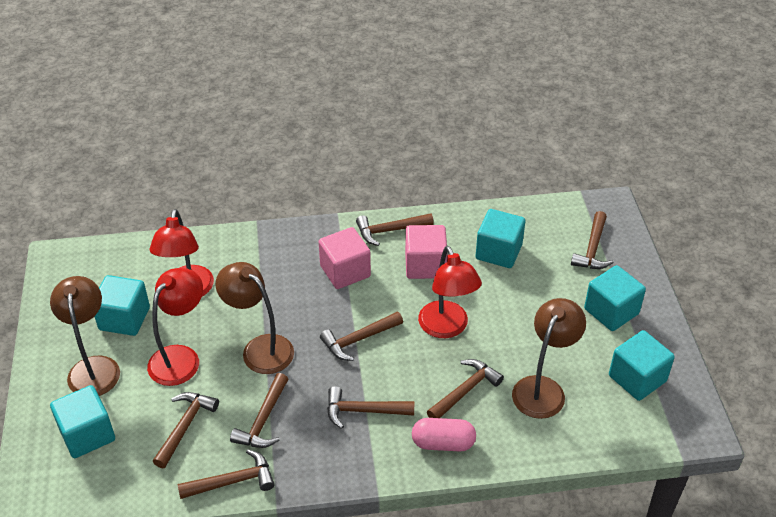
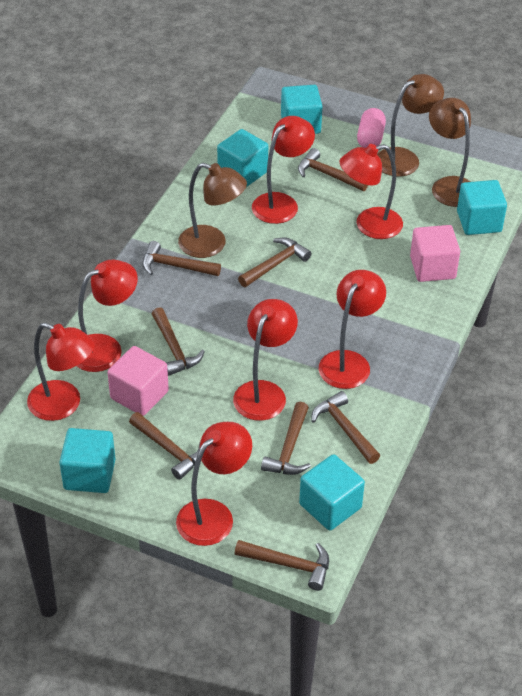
red lamp: 3 -> 7

